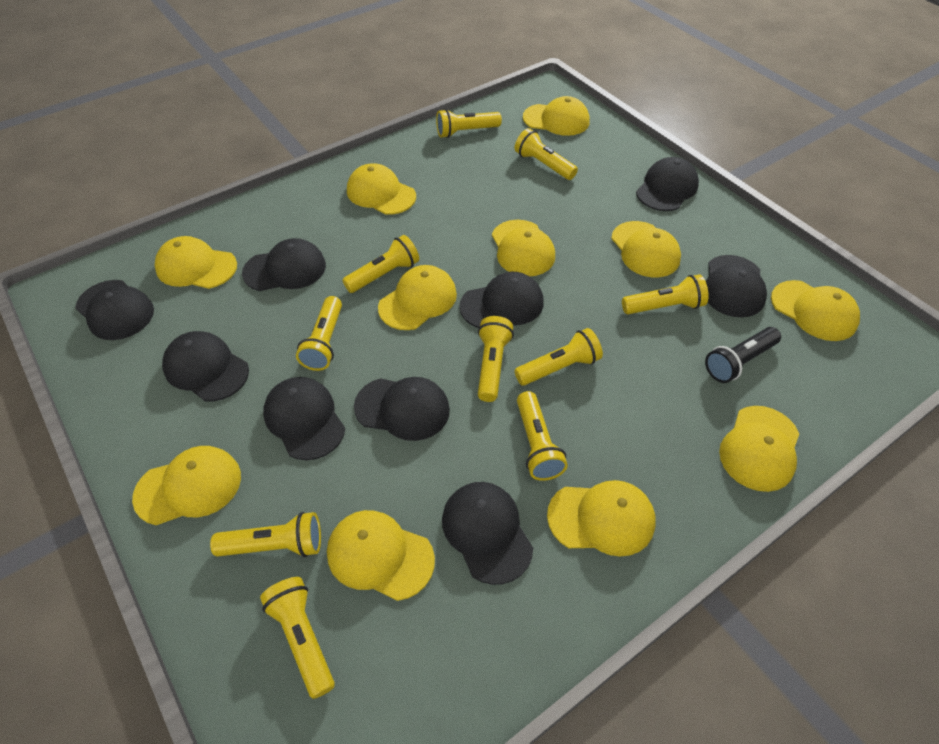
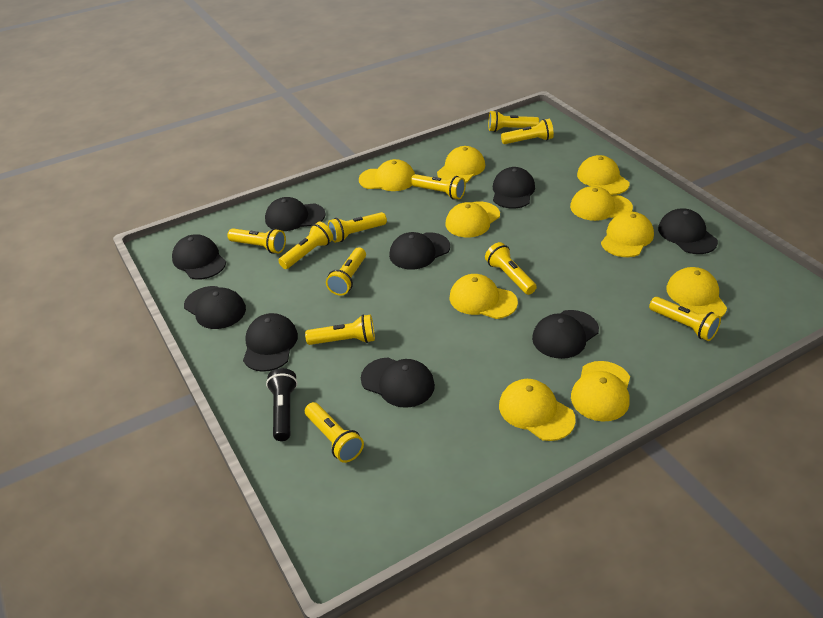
yellow cap: 11 -> 10
yellow flashlight: 10 -> 11

